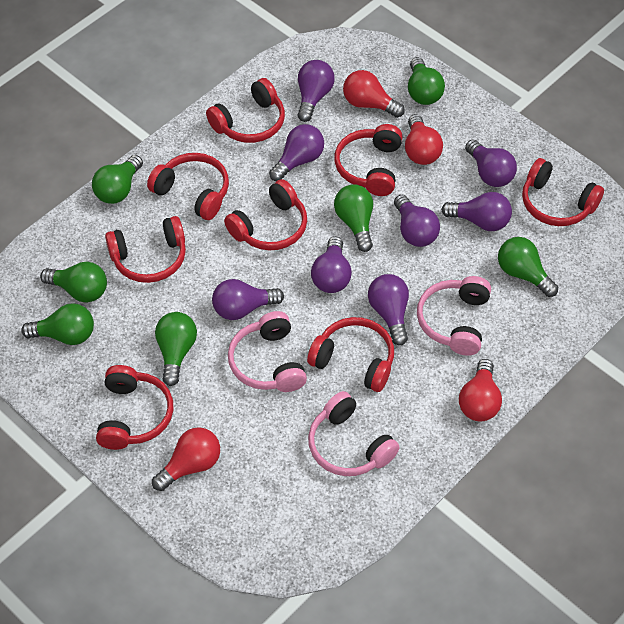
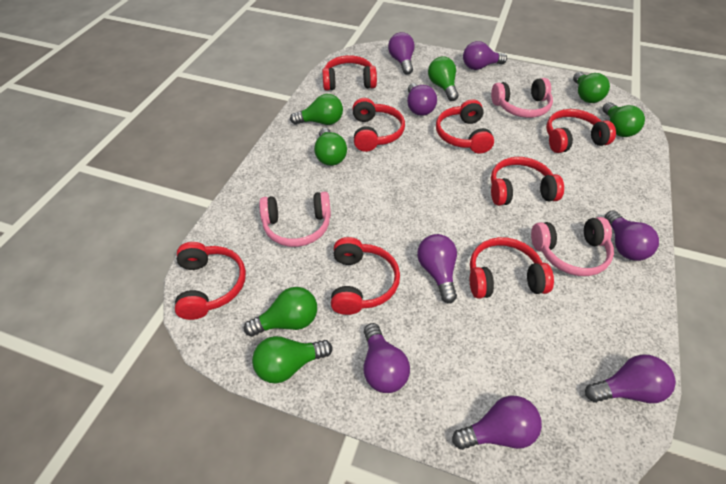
red light bulb: 4 -> 0

